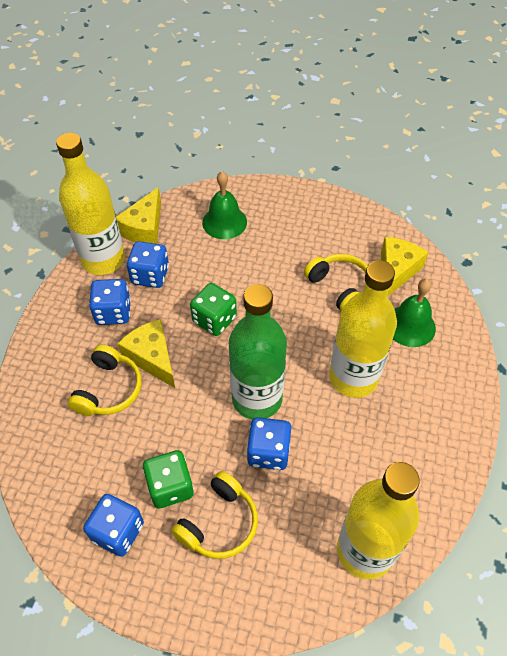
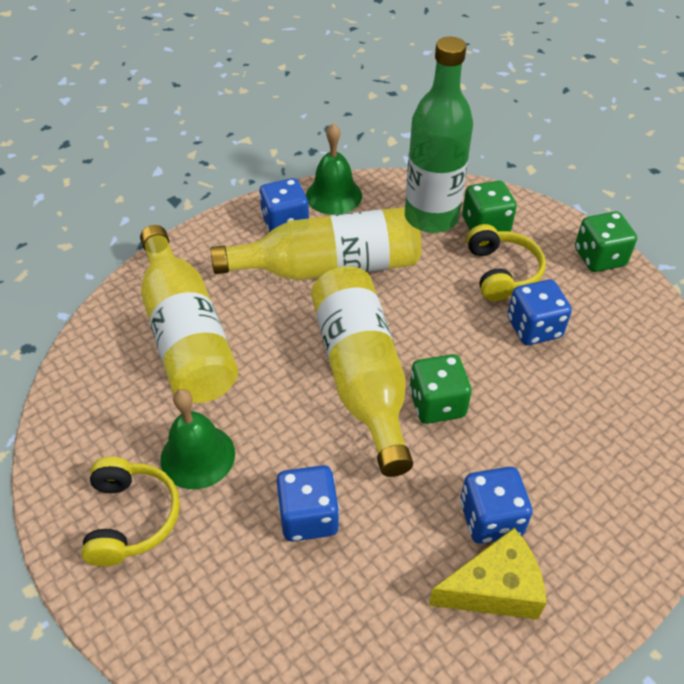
green dice: 2 -> 3
yellow cheese: 3 -> 1
yellow headphones: 3 -> 2

